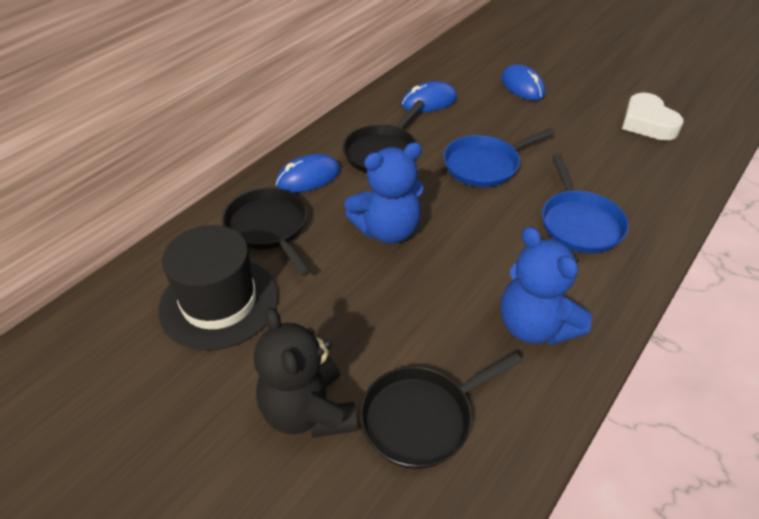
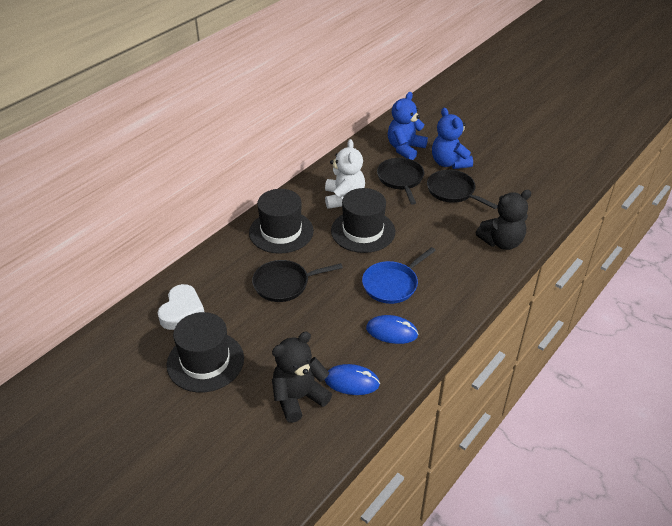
black hat: 1 -> 3
black teddy bear: 1 -> 2
blue mouse: 3 -> 2
blue pan: 2 -> 1
white teddy bear: 0 -> 1

